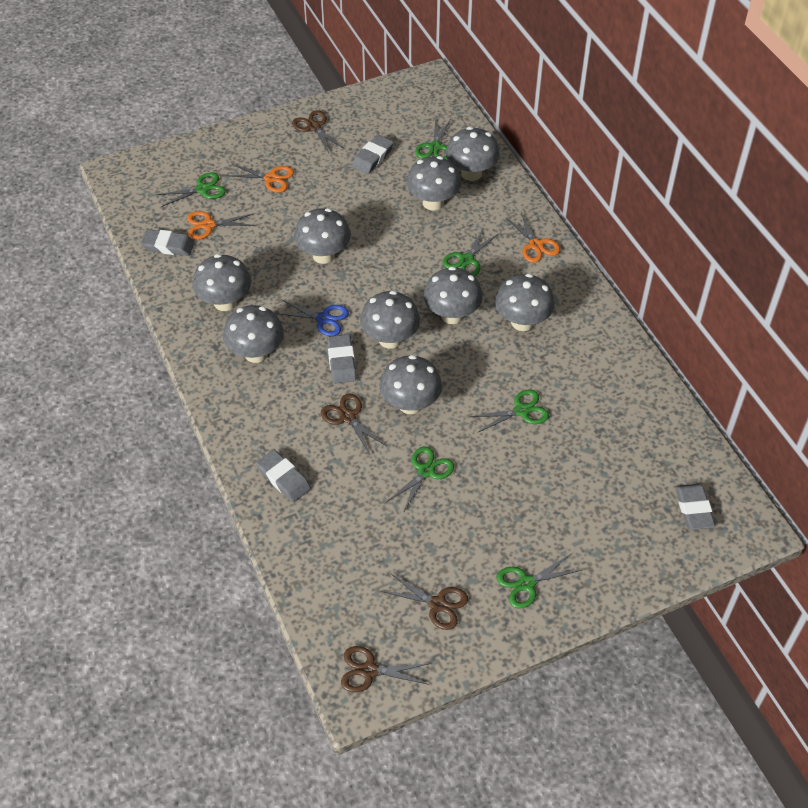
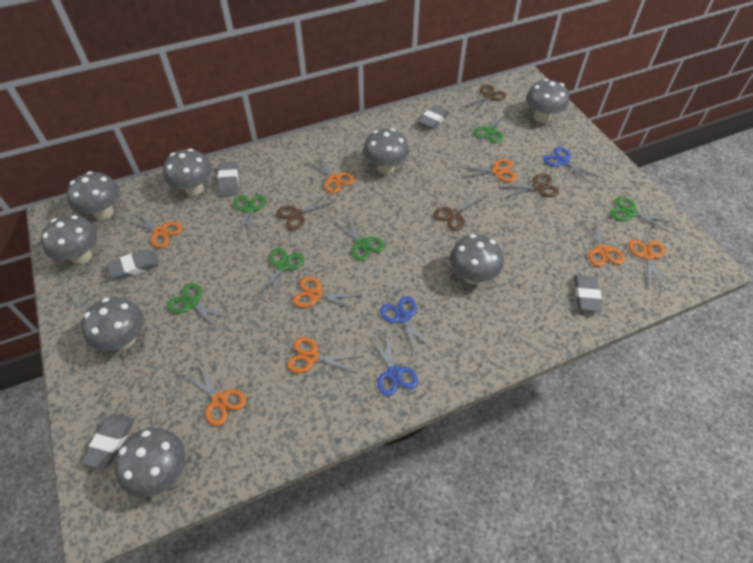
blue scissors: 1 -> 3
grey mushroom: 9 -> 8
orange scissors: 3 -> 8

